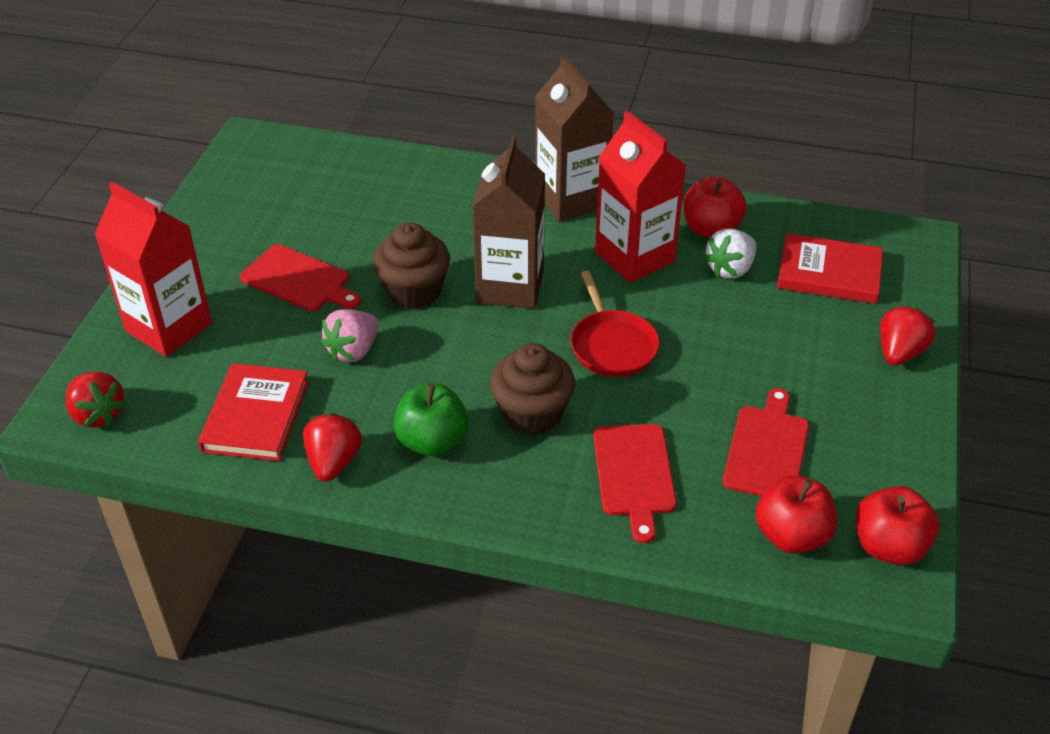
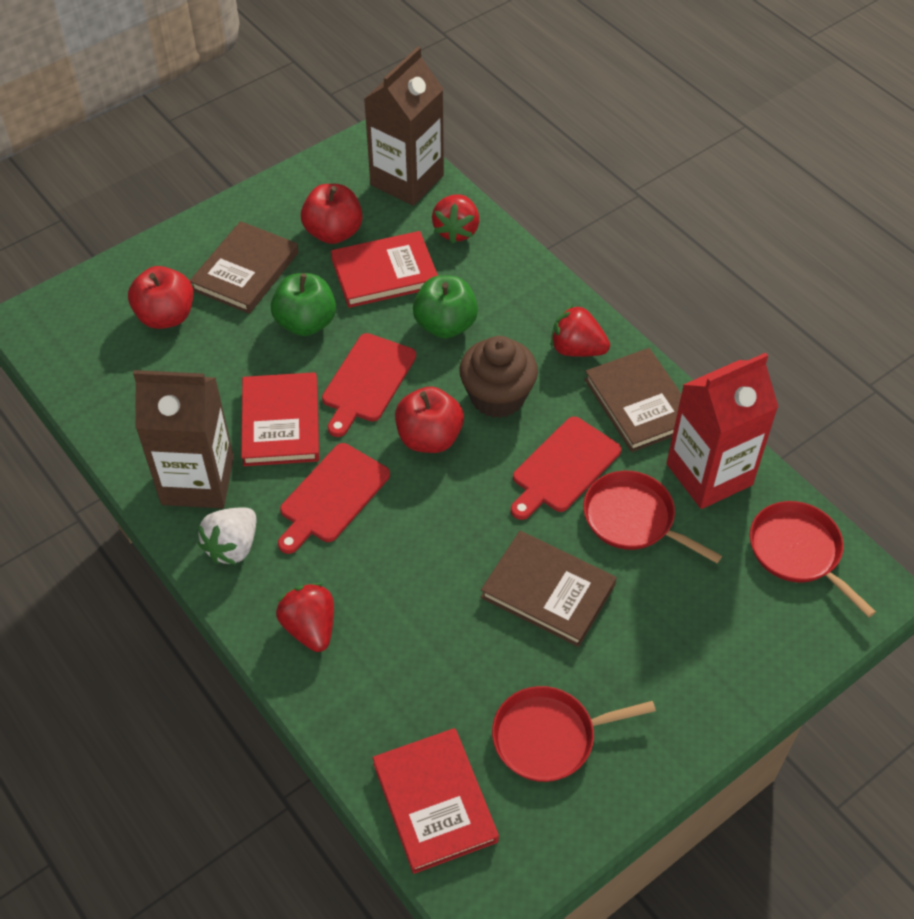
brown book: 0 -> 3
brown cupcake: 2 -> 1
green apple: 1 -> 2
pink strawberry: 1 -> 0
red book: 2 -> 3
red carton: 2 -> 1
red pan: 1 -> 3

